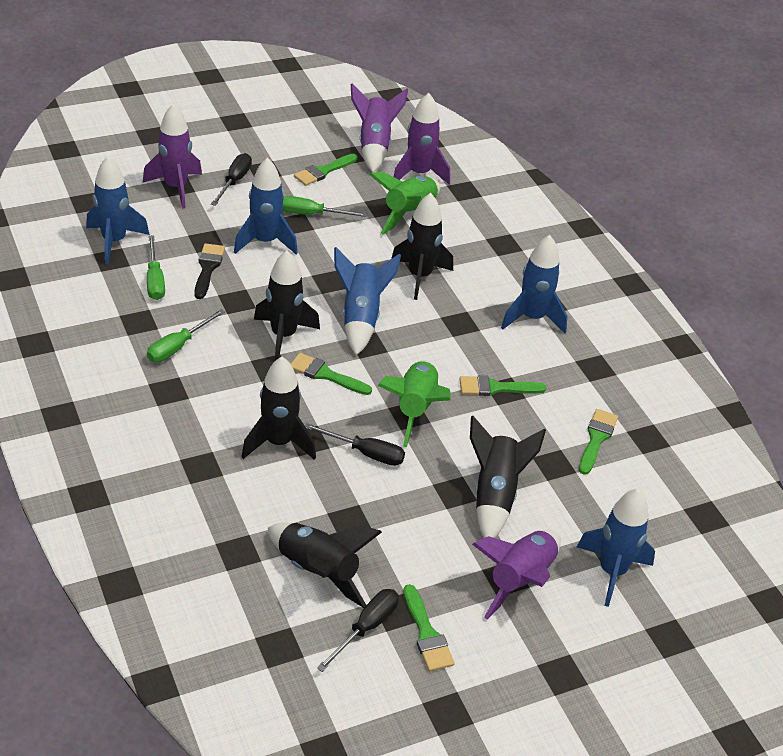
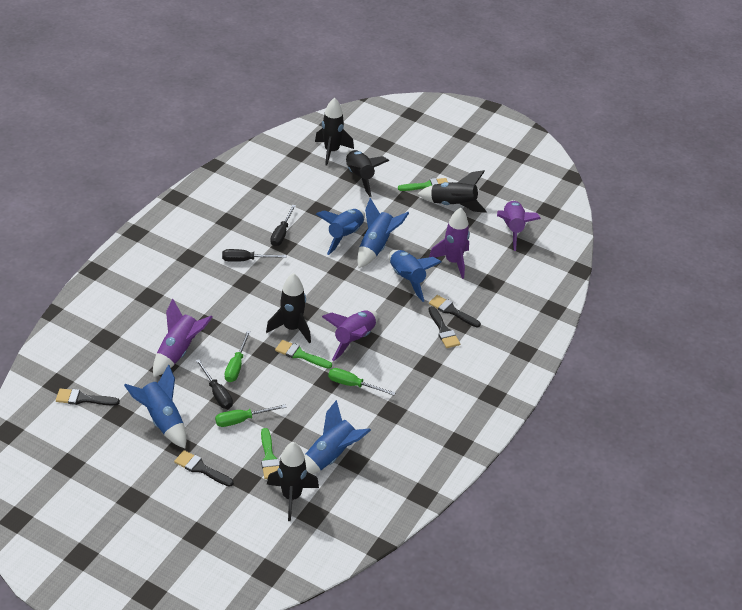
black brush: 1 -> 4
green brush: 5 -> 3
green rocket: 2 -> 0

